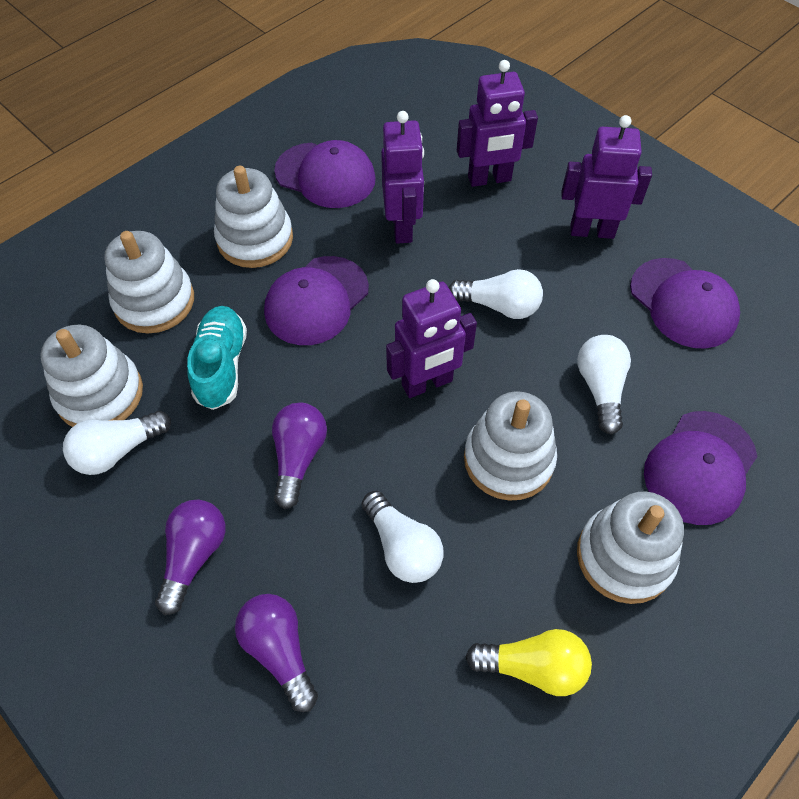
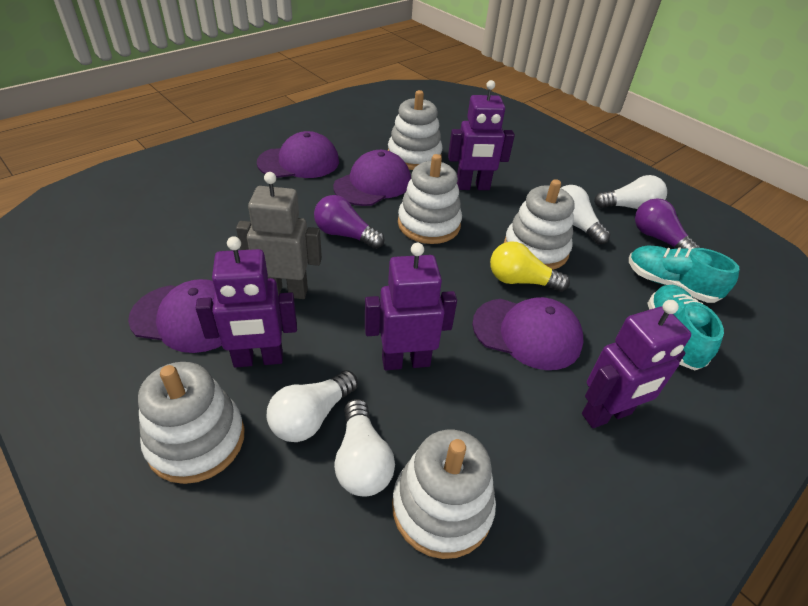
grey robot: 0 -> 1
purple light bulb: 3 -> 2
turquoise shoe: 1 -> 2

